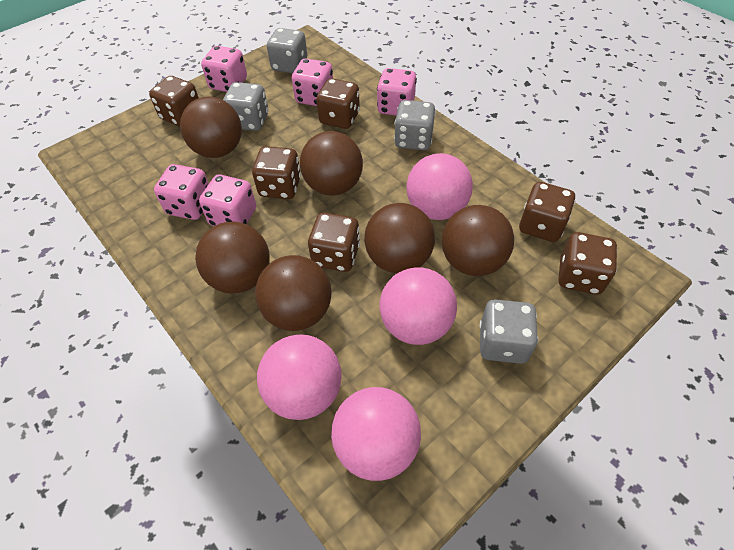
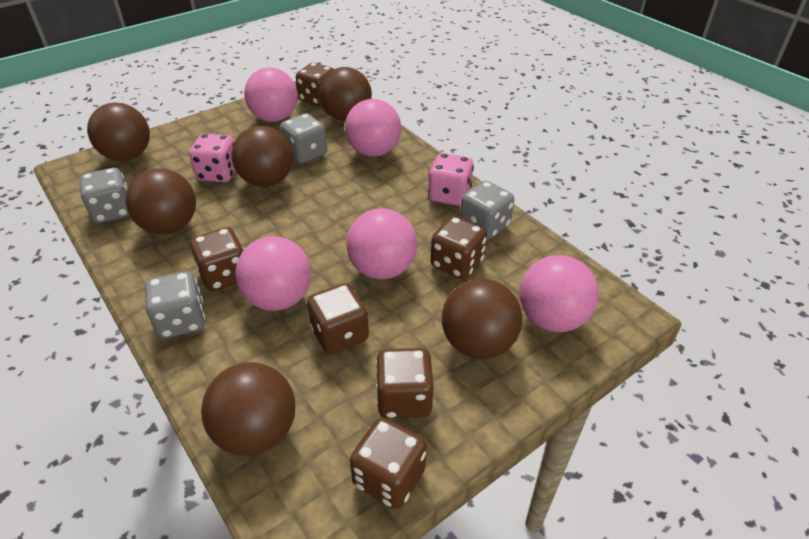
pink ball: 4 -> 5
pink dice: 5 -> 2

